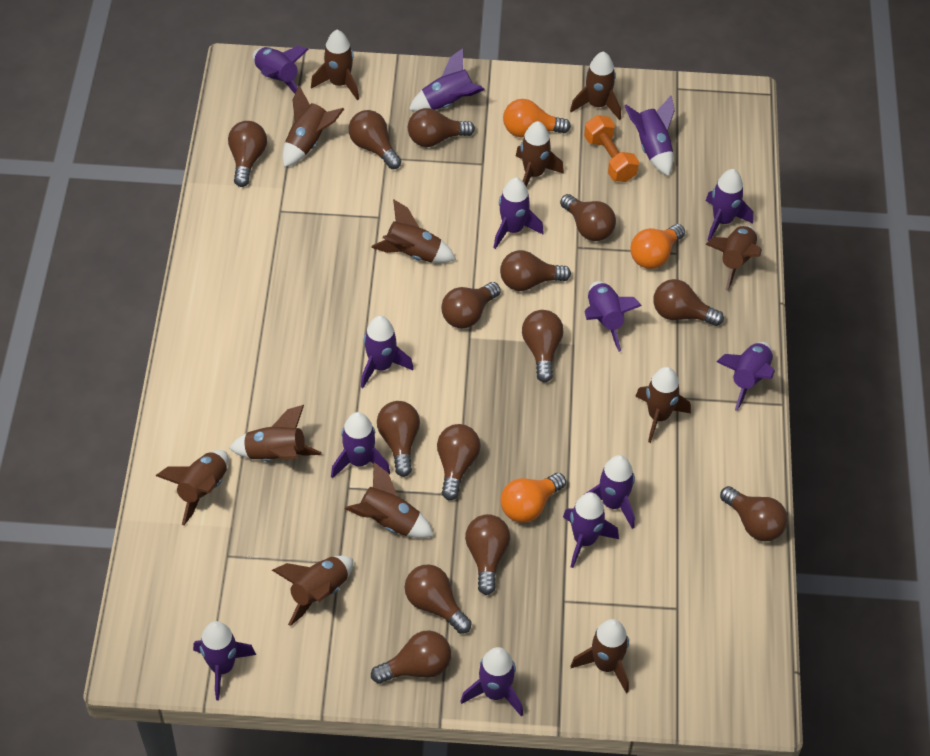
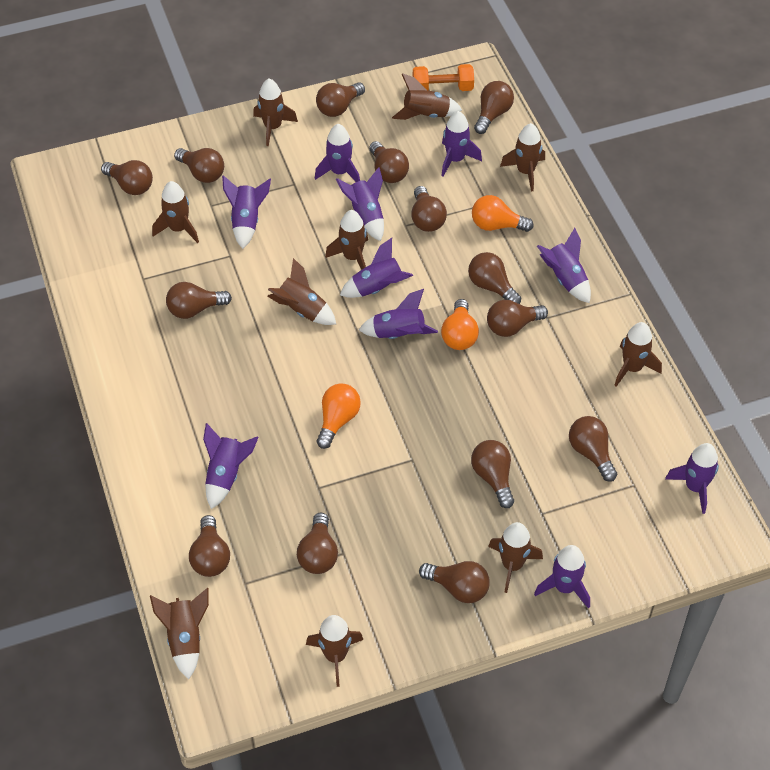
brown rocket: 12 -> 10
purple rocket: 13 -> 10

